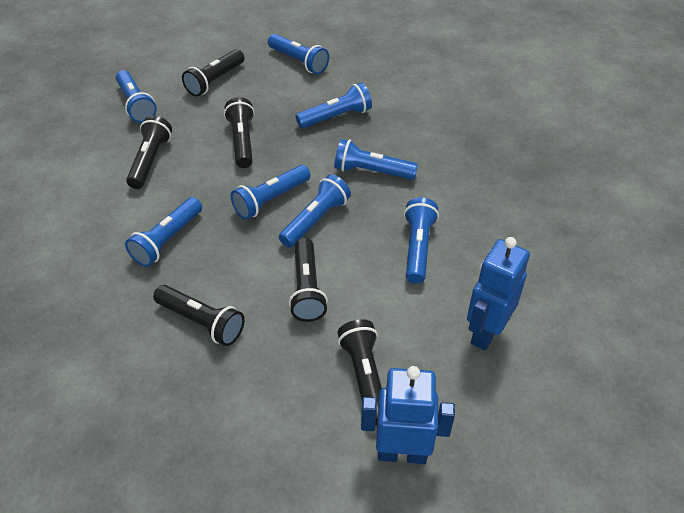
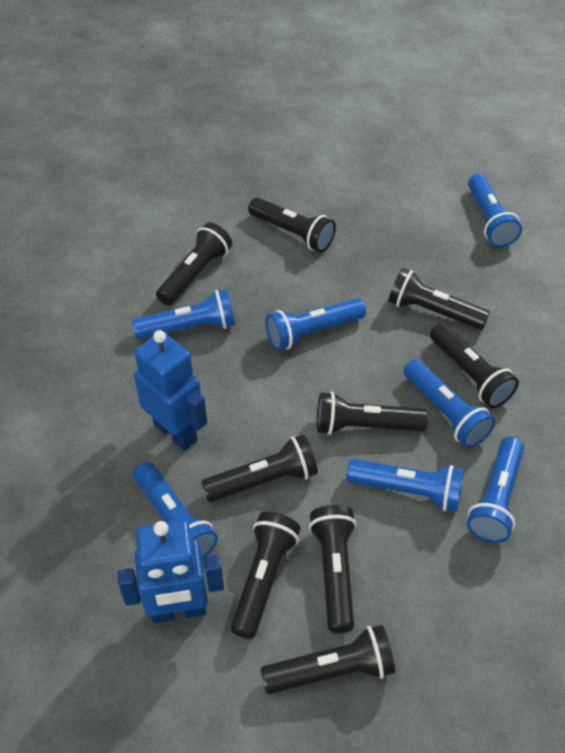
black flashlight: 6 -> 9
blue flashlight: 8 -> 7

